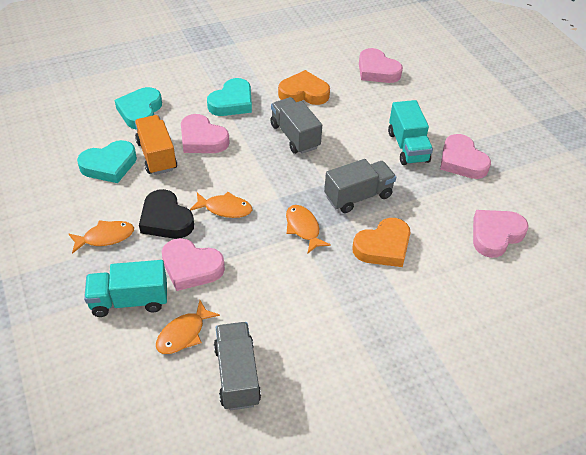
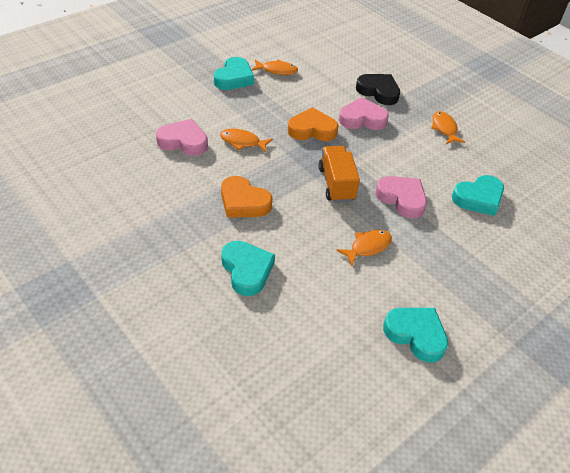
grey truck: 3 -> 0
pink heart: 5 -> 3
turquoise heart: 3 -> 4
turquoise truck: 2 -> 0

